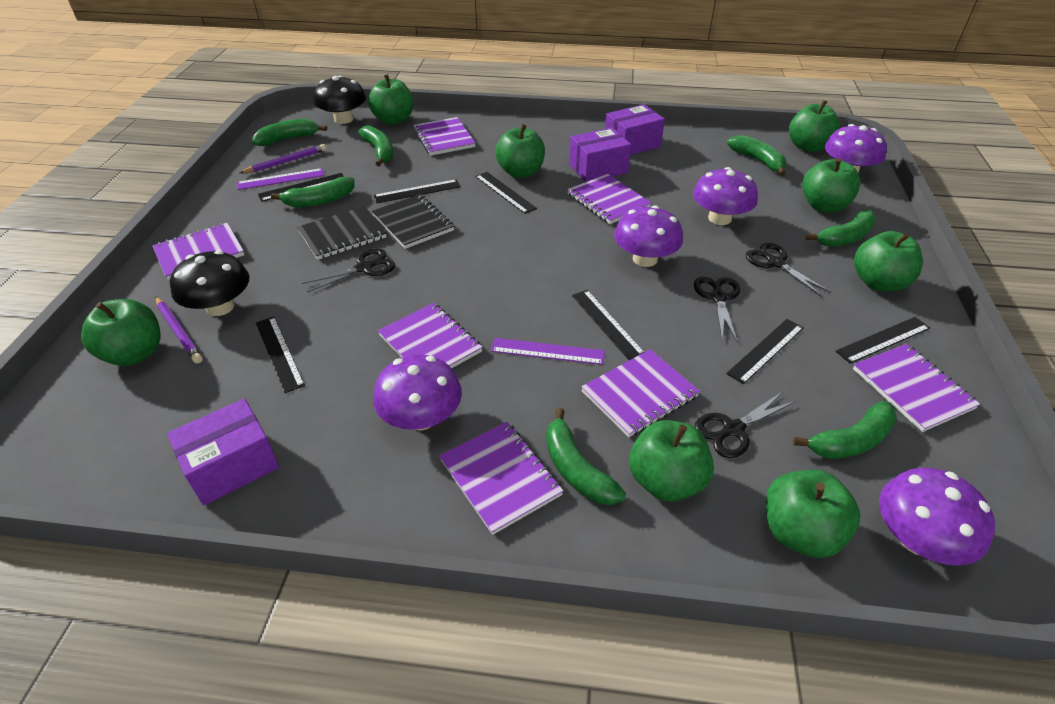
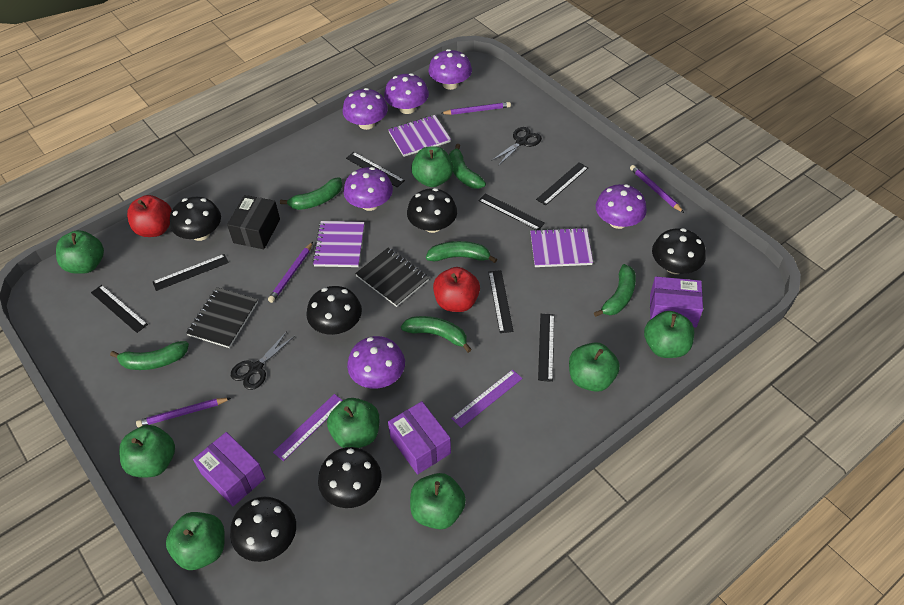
black box: 0 -> 1
black mushroom: 2 -> 6
black scissors: 4 -> 2
green banana: 7 -> 6
purple mushroom: 5 -> 6
purple notebook: 7 -> 3
purple pencil: 2 -> 4
red apple: 0 -> 2

